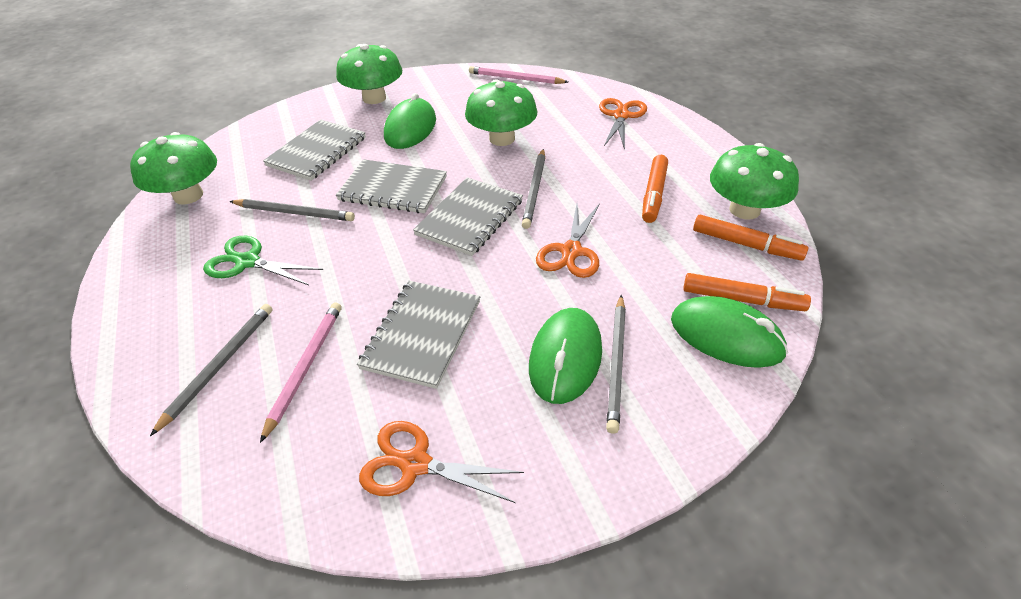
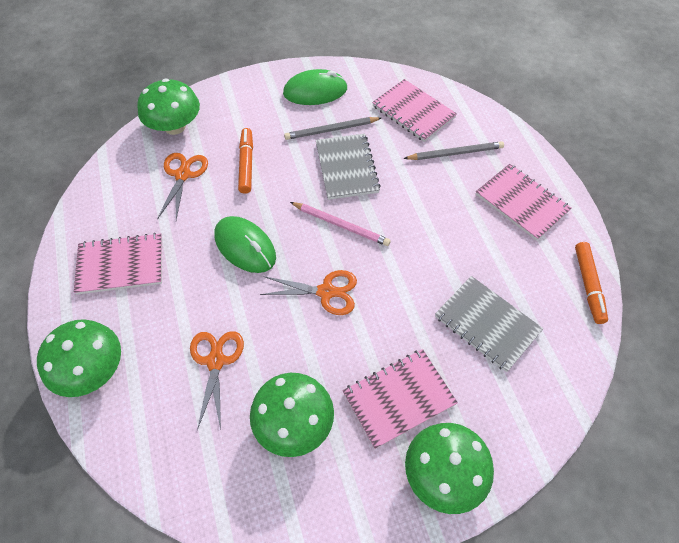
green mouse: 3 -> 2
green scissors: 1 -> 0
grey notebook: 4 -> 2
grey pencil: 4 -> 2
orange marker: 3 -> 2
pink notebook: 0 -> 4
pink pencil: 2 -> 1

